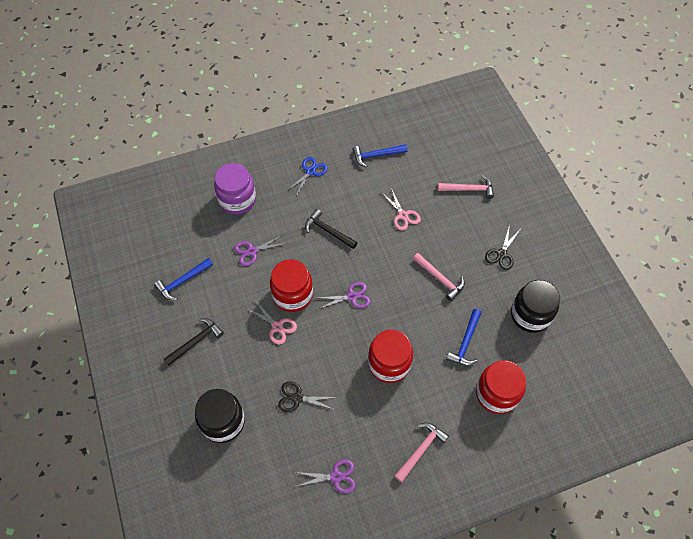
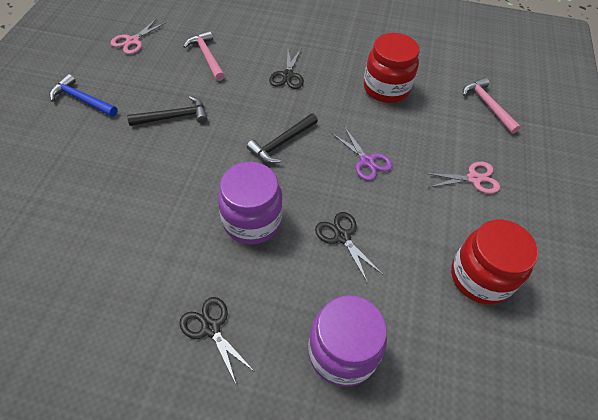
black jar: 2 -> 0
black scissors: 2 -> 3
blue hammer: 3 -> 1
blue scissors: 1 -> 0
pink hammer: 3 -> 2
purple jar: 1 -> 2
purple scissors: 3 -> 1
red jar: 3 -> 2

